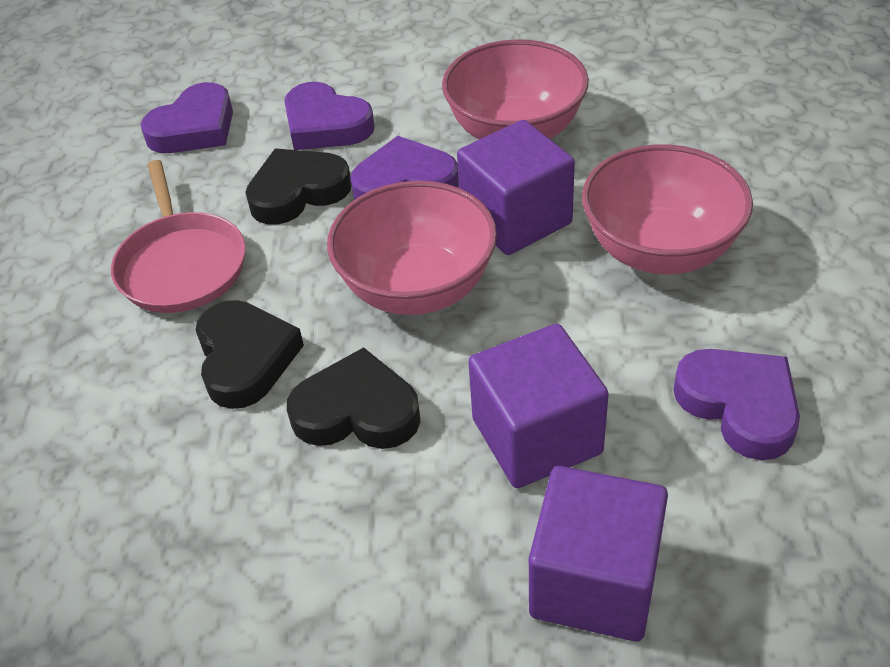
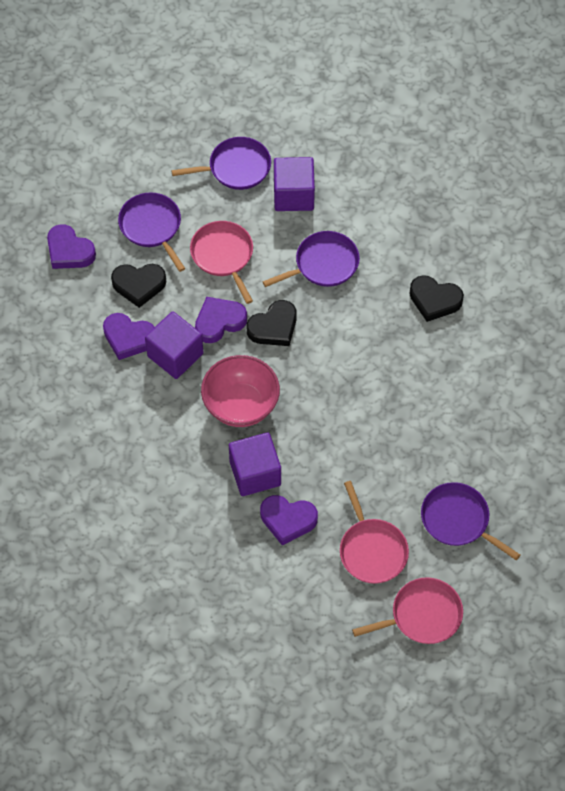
pink bowl: 3 -> 1
pink pan: 1 -> 3
purple pan: 0 -> 4

